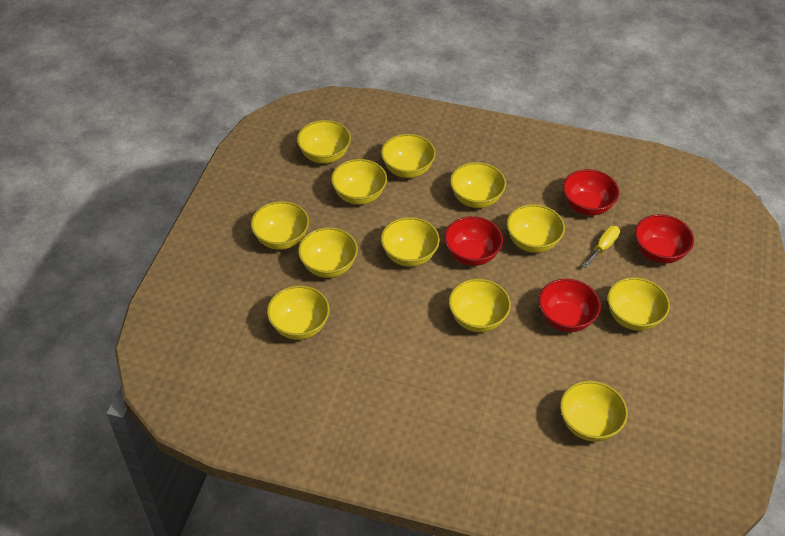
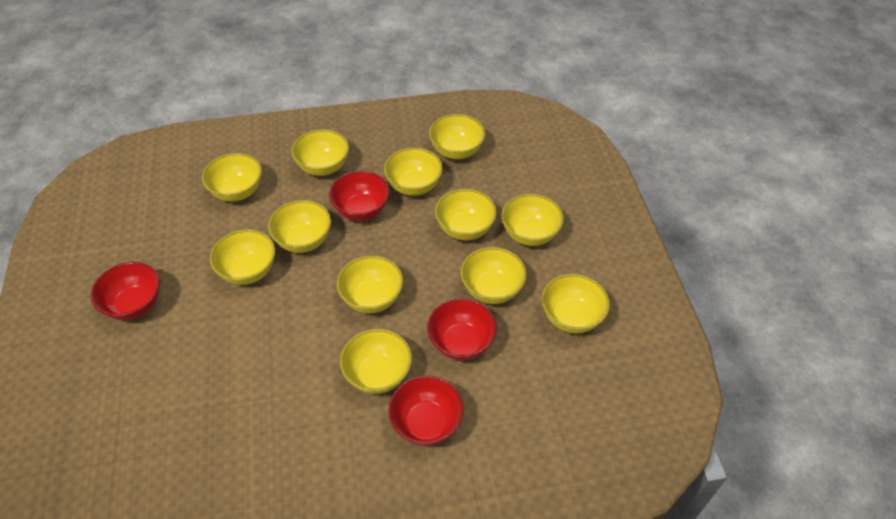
yellow screwdriver: 1 -> 0

